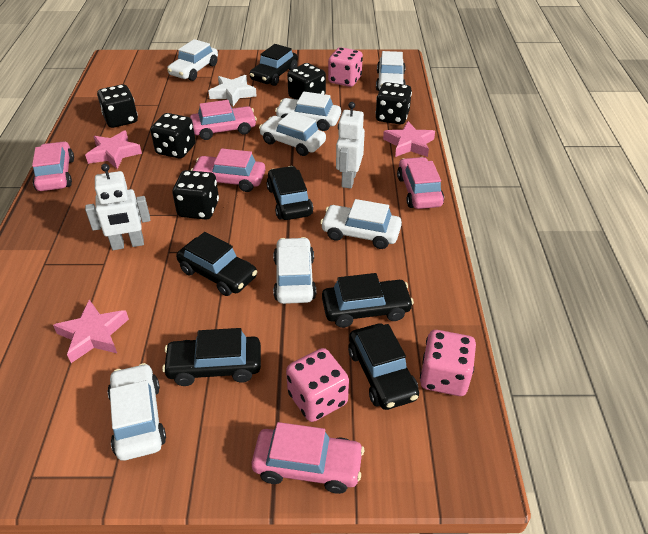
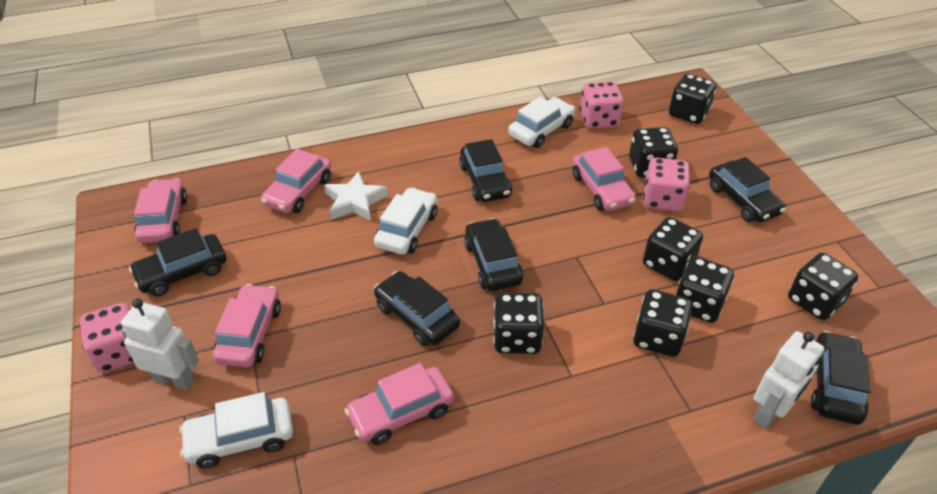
black dice: 5 -> 7
pink star: 3 -> 0
white car: 7 -> 3

